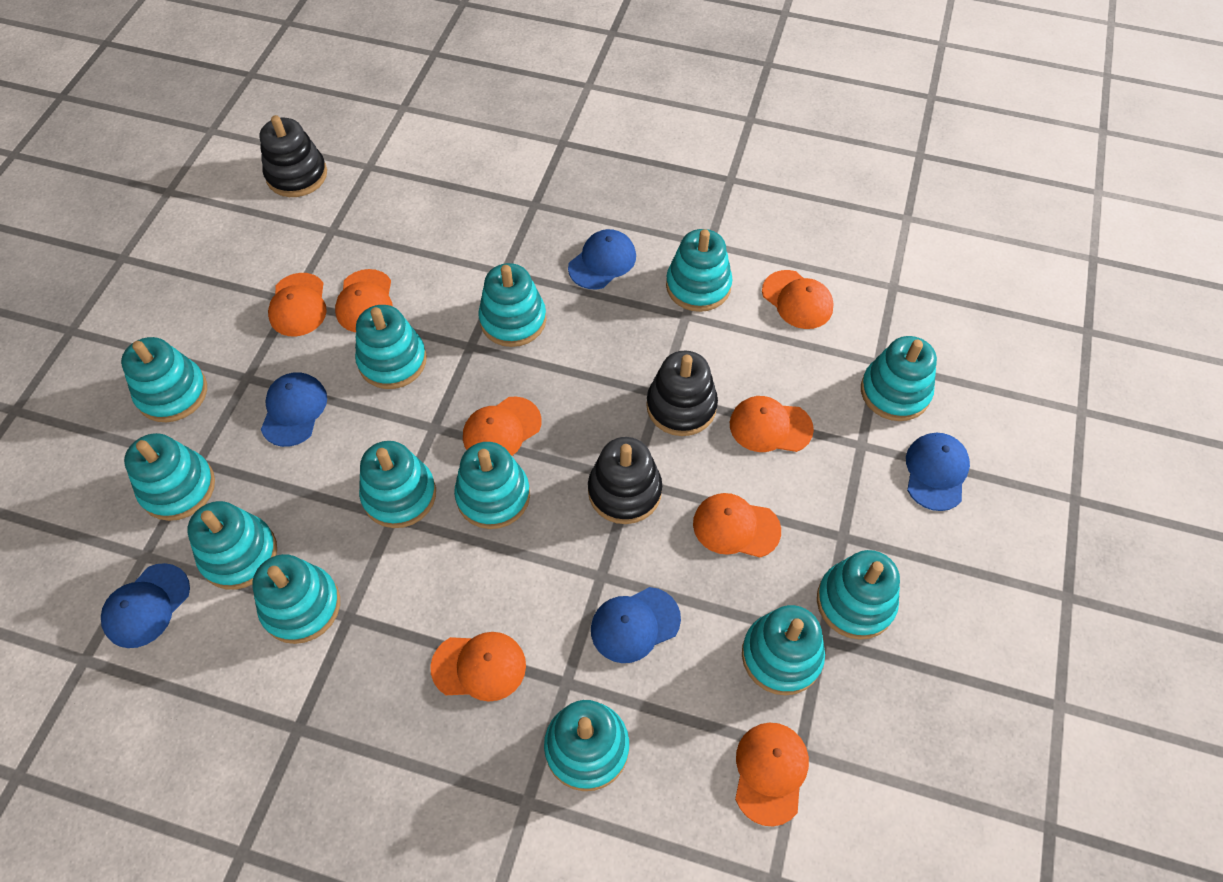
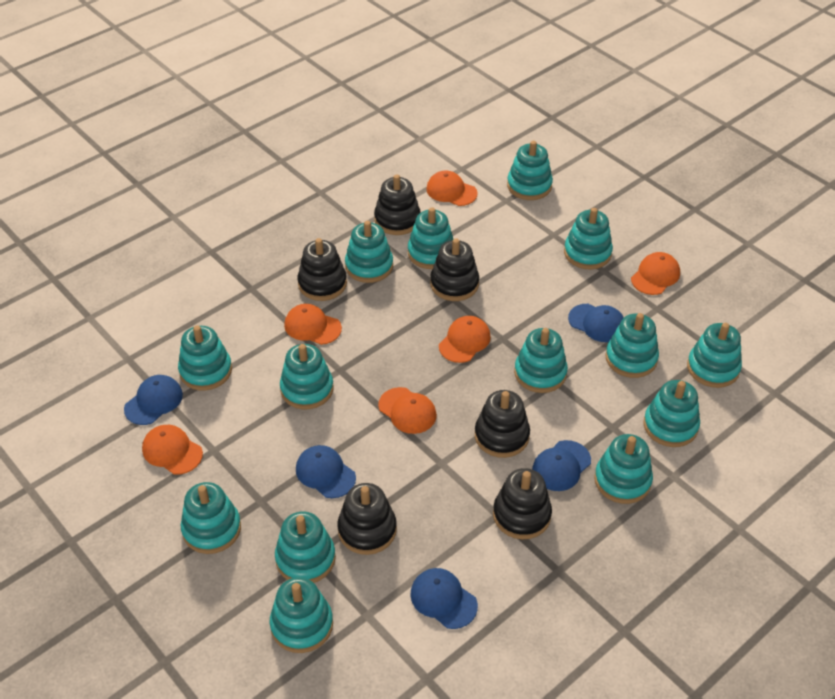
black stacking toy: 3 -> 6
orange cap: 8 -> 6
turquoise stacking toy: 13 -> 14

